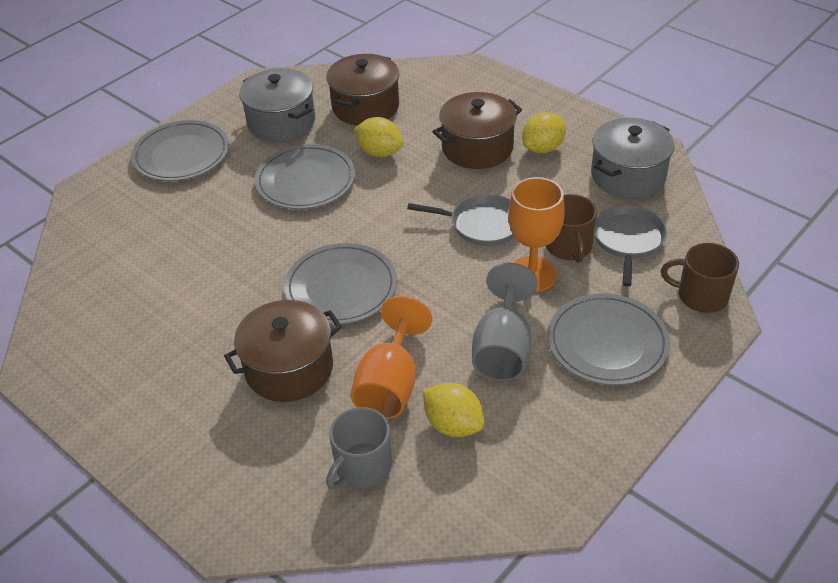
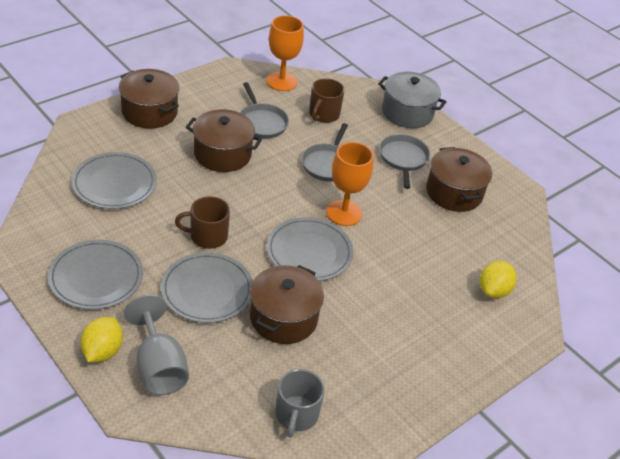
brown pot: 3 -> 4
grey pan: 2 -> 3
grey pot: 2 -> 1
yellow lemon: 3 -> 2

